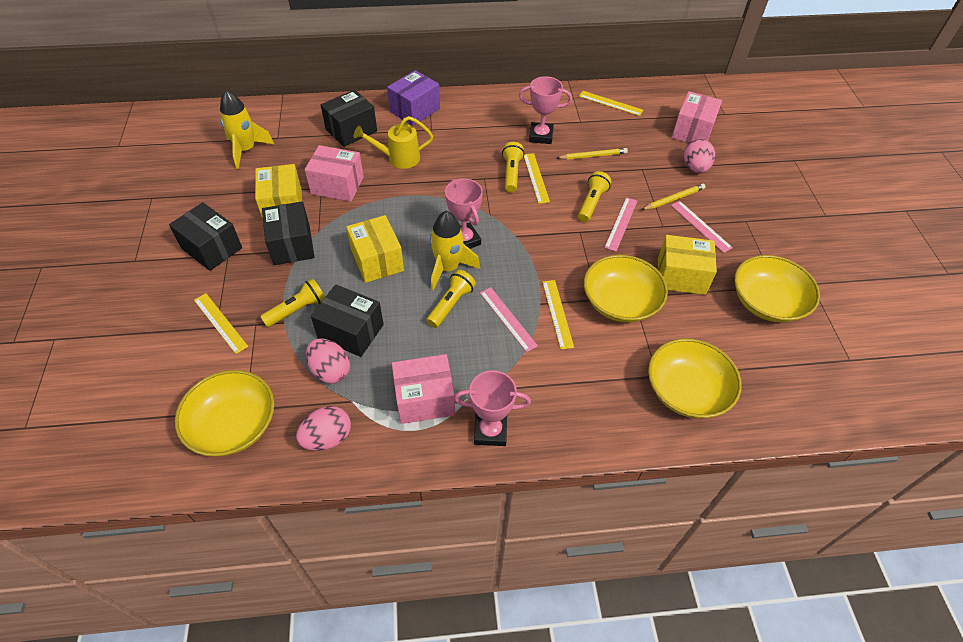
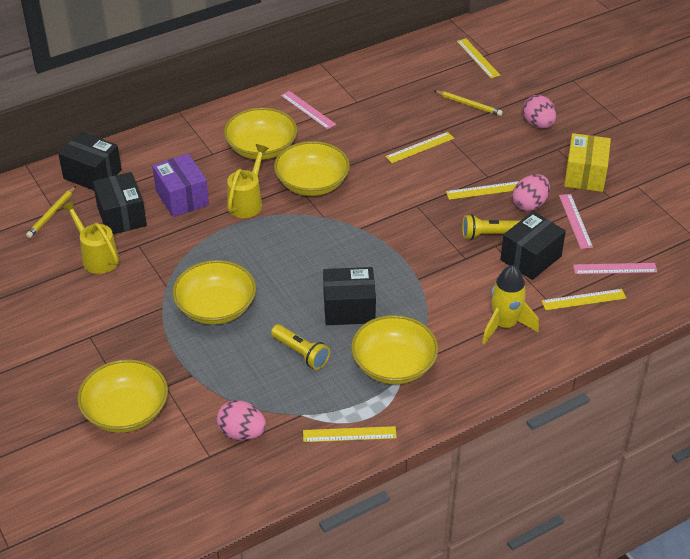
pink box: 3 -> 0
pink trophy: 3 -> 0
yellow bowl: 4 -> 5
yellow box: 3 -> 1
yellow flashlight: 4 -> 2
yellow rocket: 2 -> 1
yellow ruler: 4 -> 5
yellow watering can: 1 -> 2

